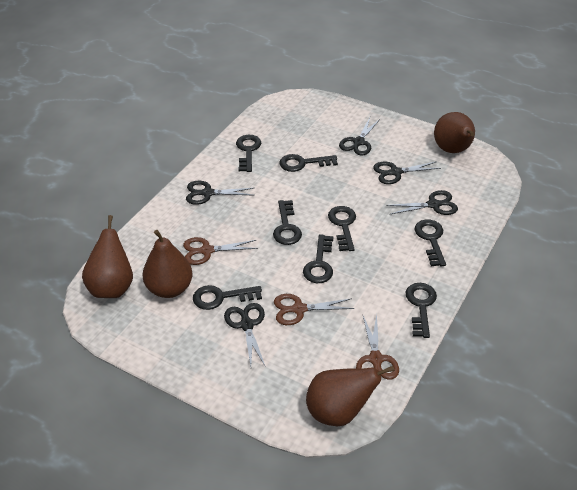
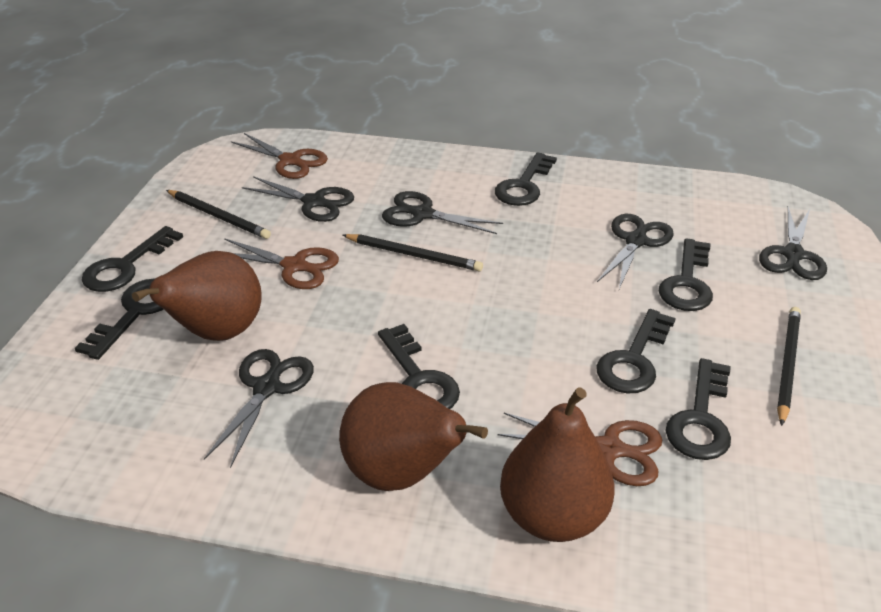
black key: 8 -> 7
black pencil: 0 -> 3
brown pear: 4 -> 3

